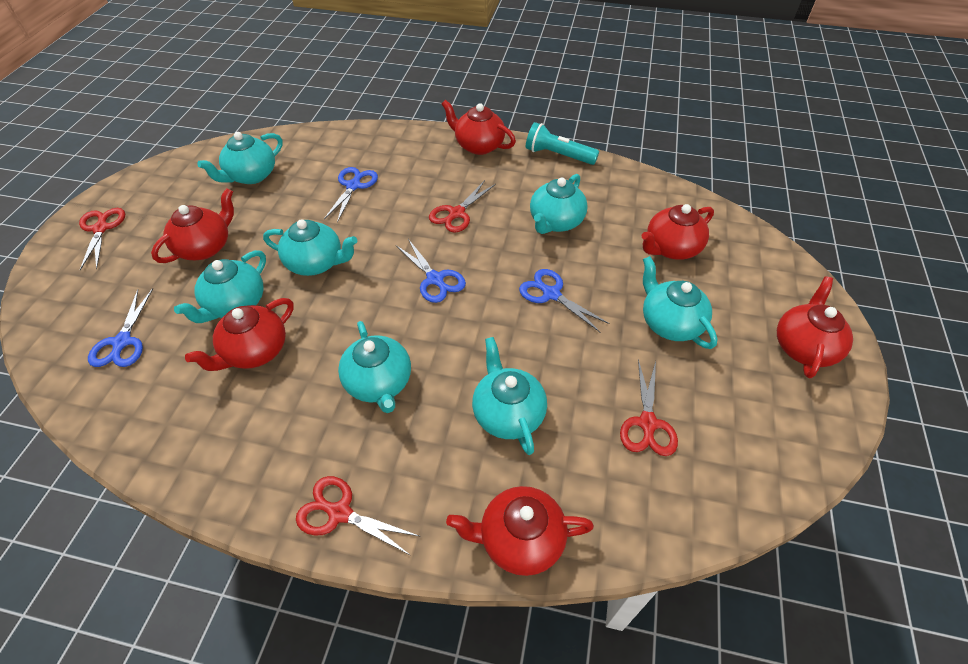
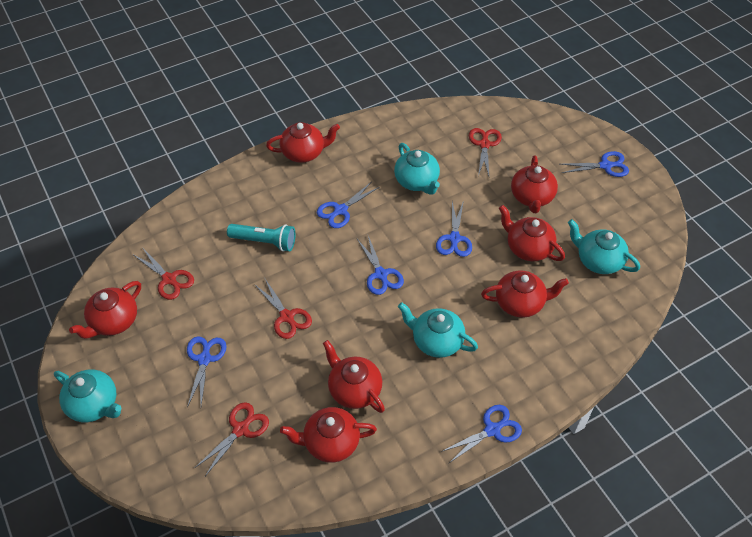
blue scissors: 4 -> 6
red teapot: 6 -> 7
turquoise teapot: 7 -> 4

